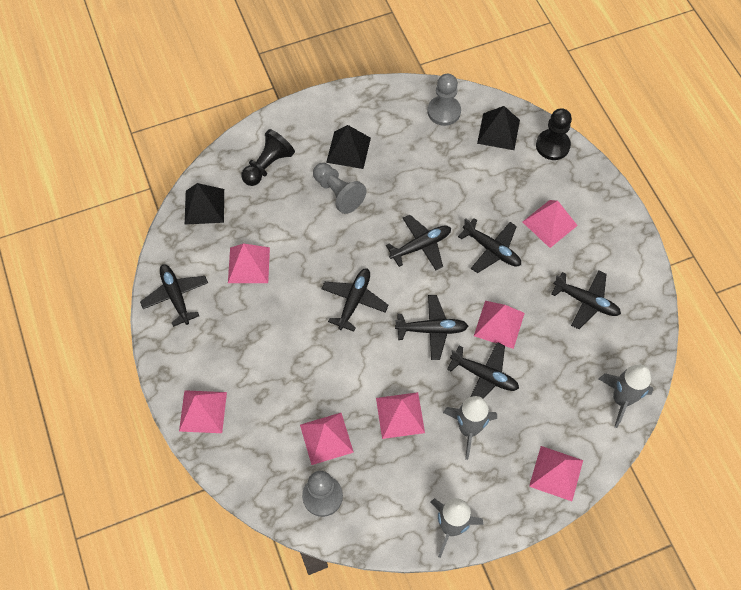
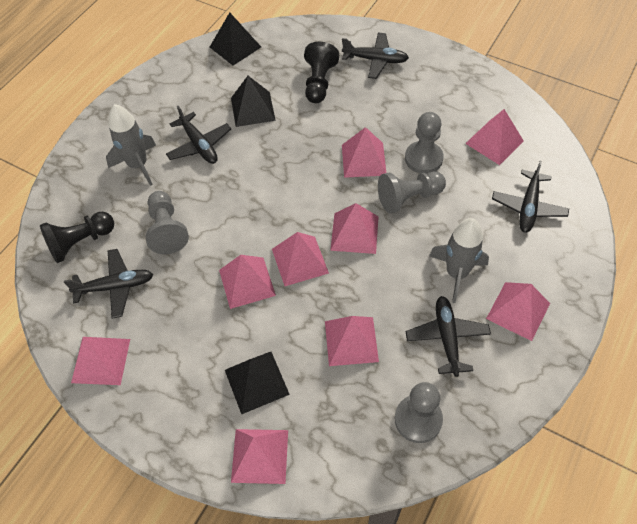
black plane: 7 -> 5
grey pawn: 3 -> 4
grey rocket: 3 -> 2
pink pyramid: 7 -> 9

